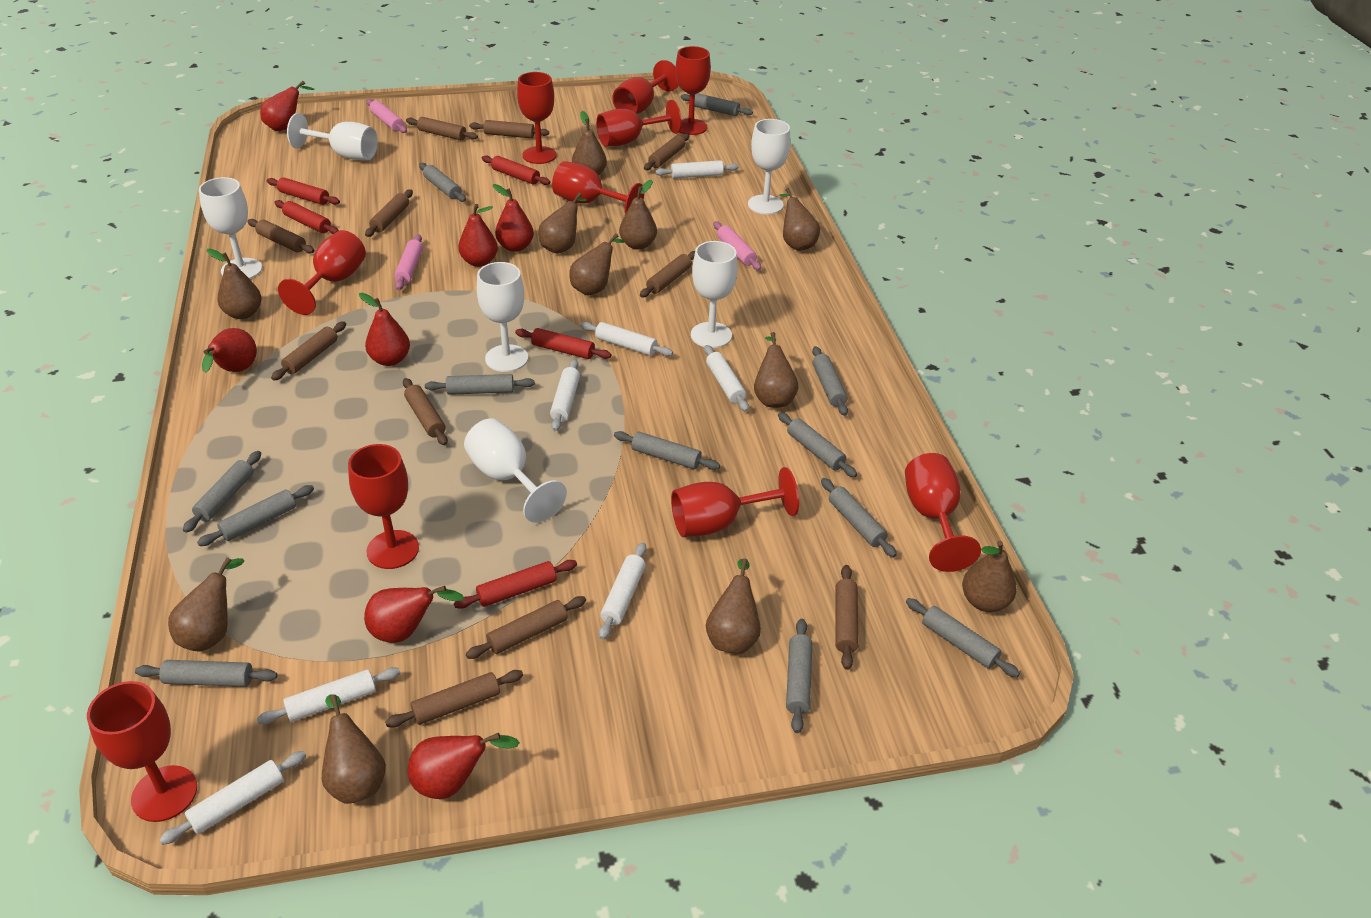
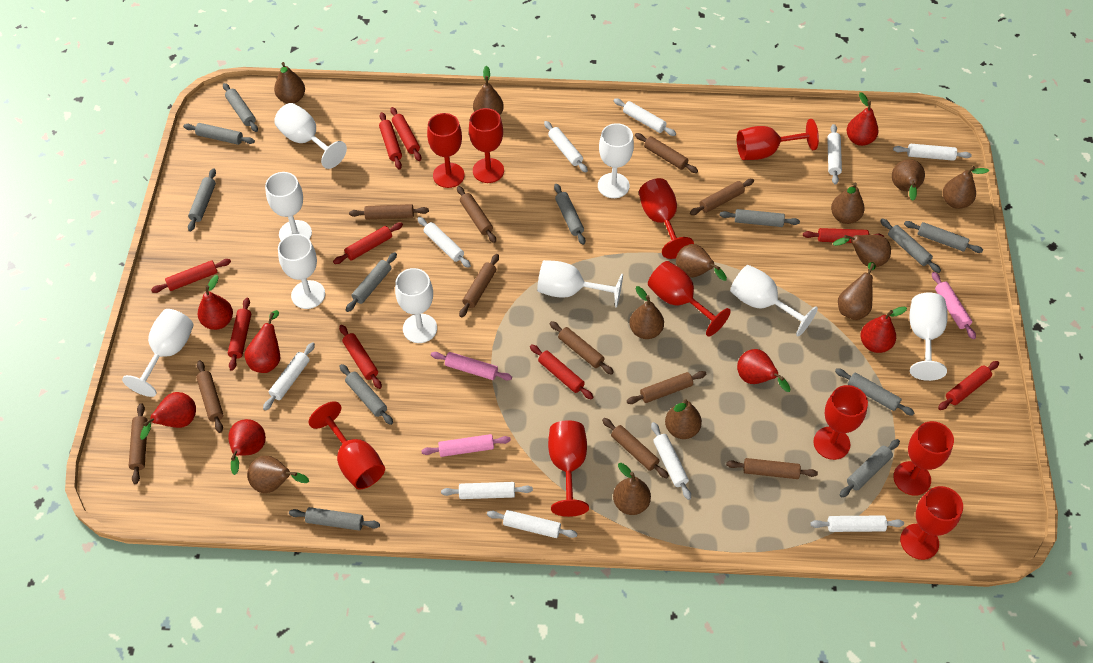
brown pear: 11 -> 12
red rolling pin: 5 -> 9
white goblet: 6 -> 9
white rolling pin: 7 -> 10

